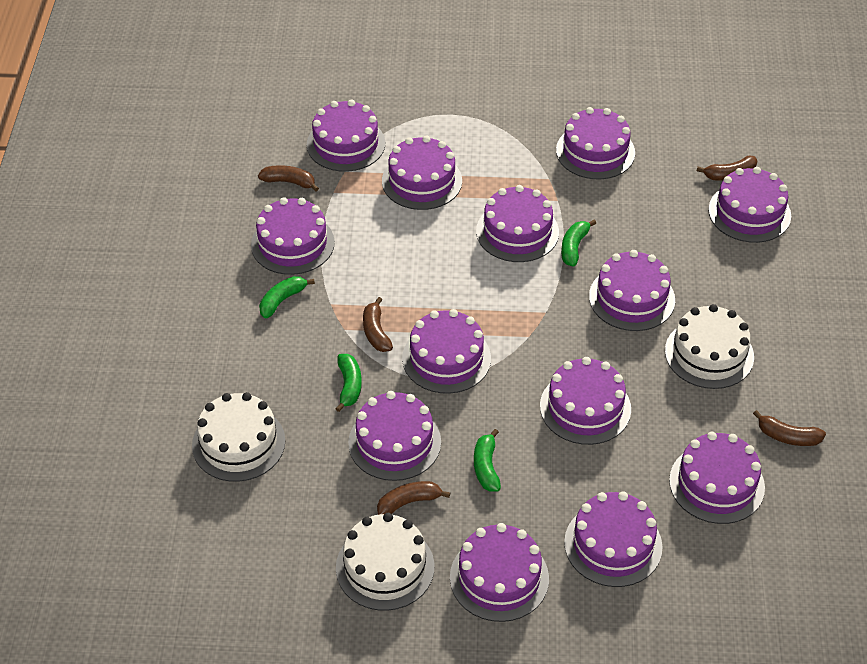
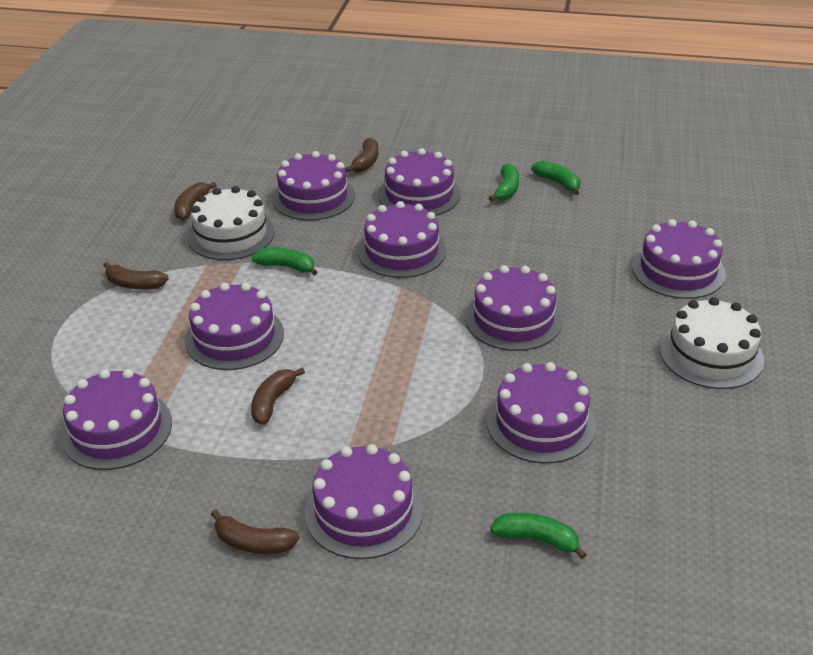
purple cake: 13 -> 9
white cake: 3 -> 2

